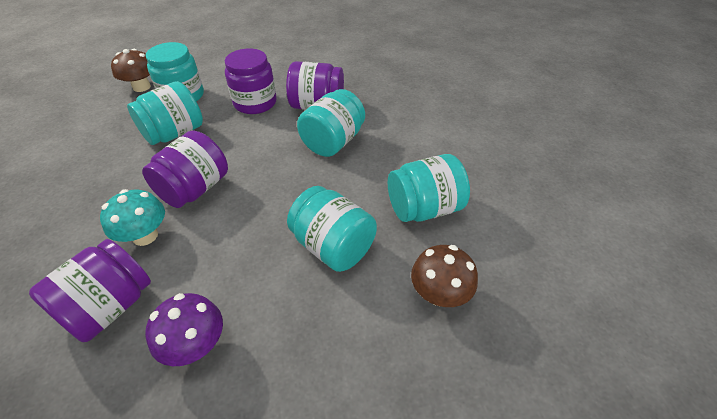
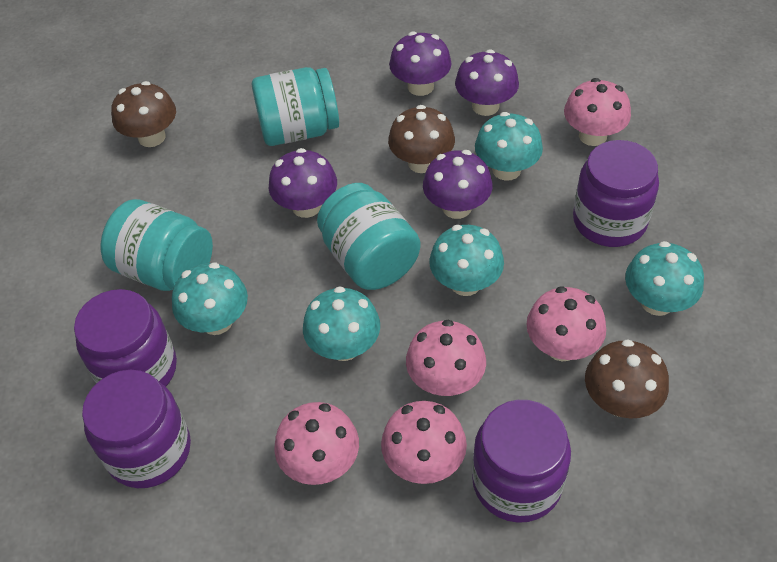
brown mushroom: 2 -> 3
pink mushroom: 0 -> 5
purple mushroom: 1 -> 4
turquoise jar: 5 -> 3
turquoise mushroom: 1 -> 5

